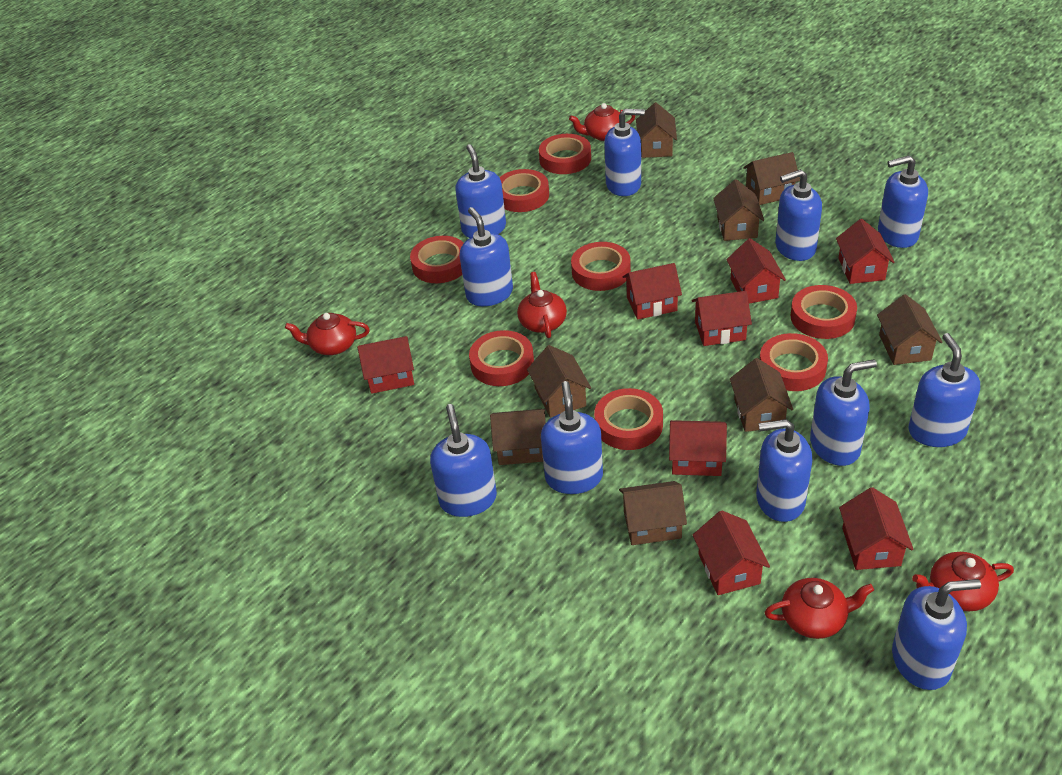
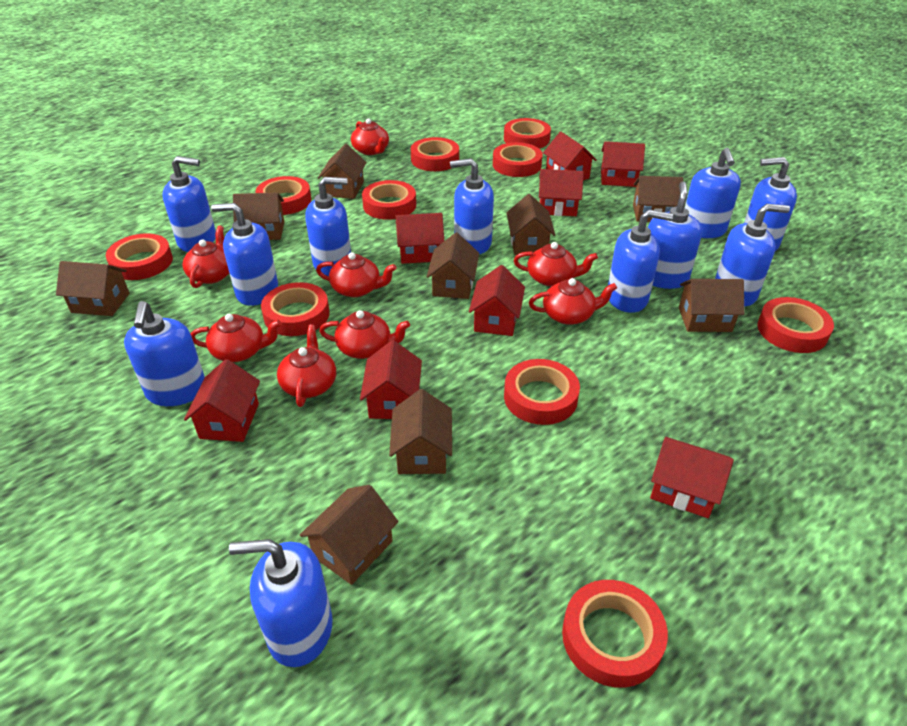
brown house: 8 -> 9
red tape: 8 -> 10
red teapot: 5 -> 8

